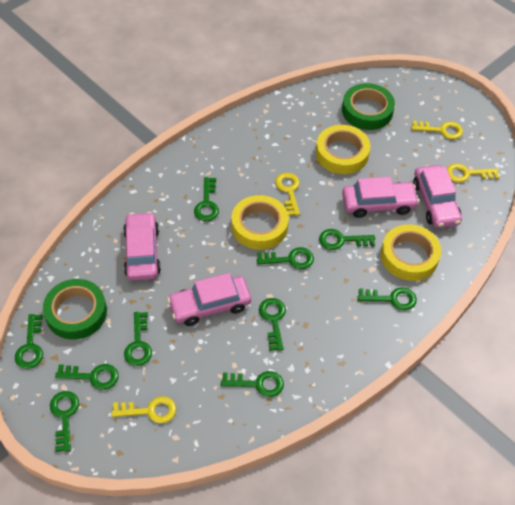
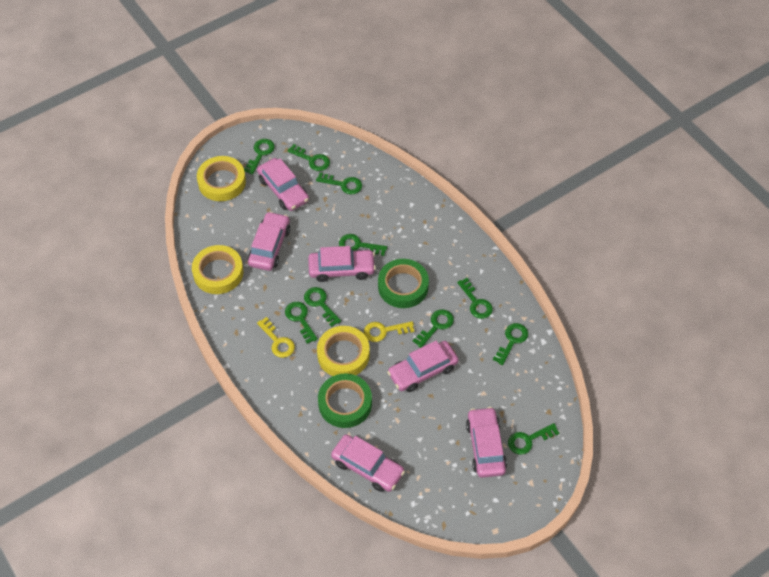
pink car: 4 -> 6
yellow key: 4 -> 2

